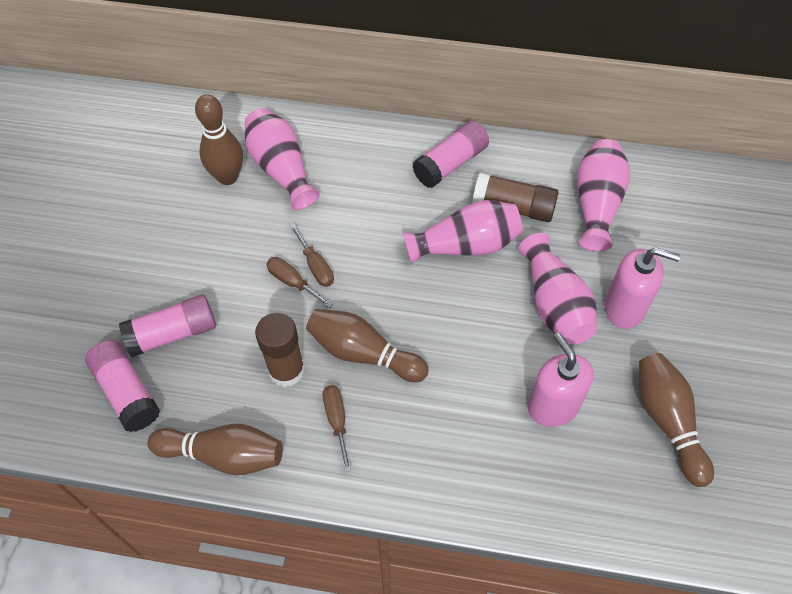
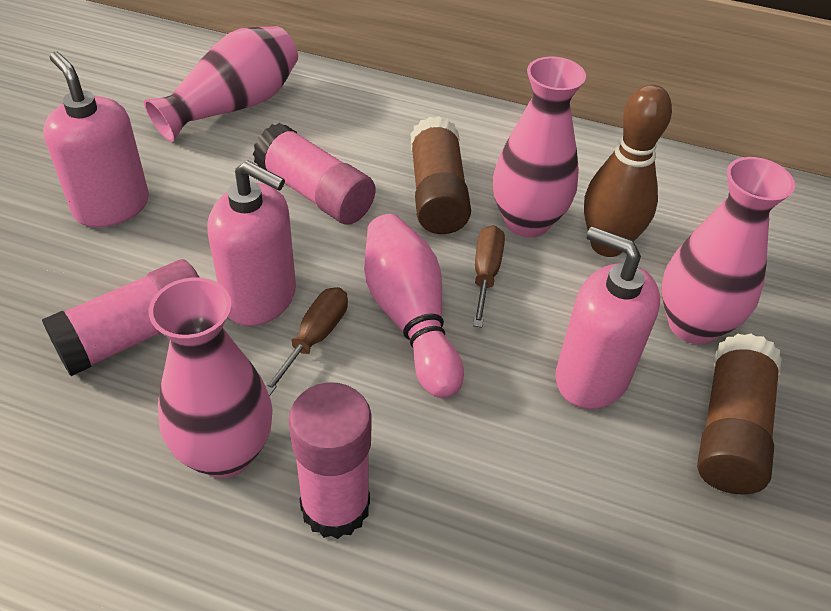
brown bowling pin: 4 -> 1
brown screwdriver: 3 -> 2
pink bowling pin: 0 -> 1
pink soap dispenser: 2 -> 3

